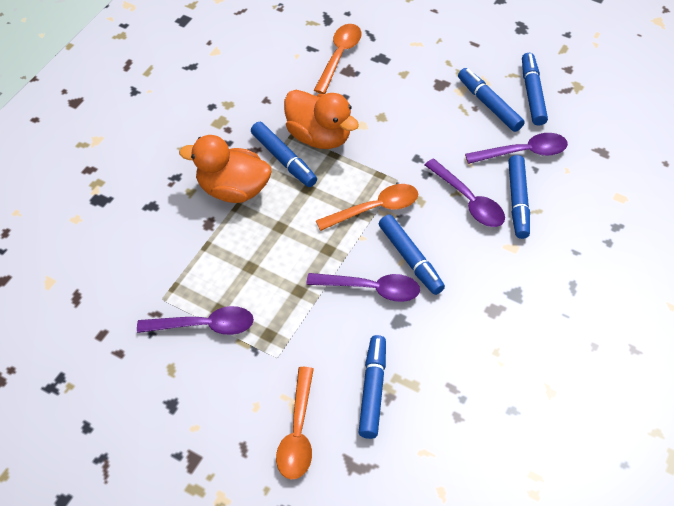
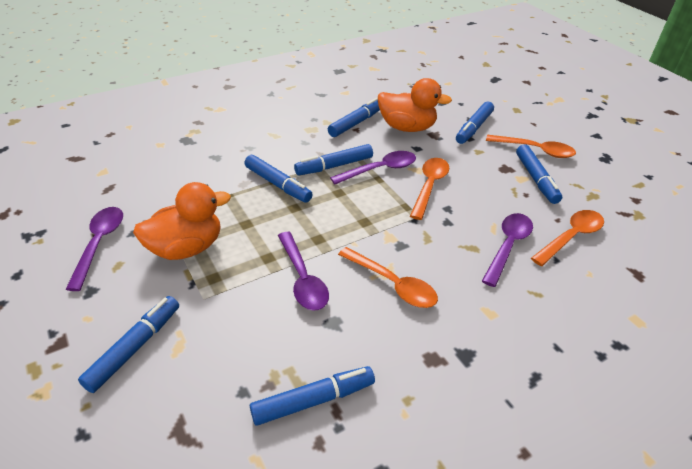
blue marker: 6 -> 7
orange spoon: 3 -> 4

